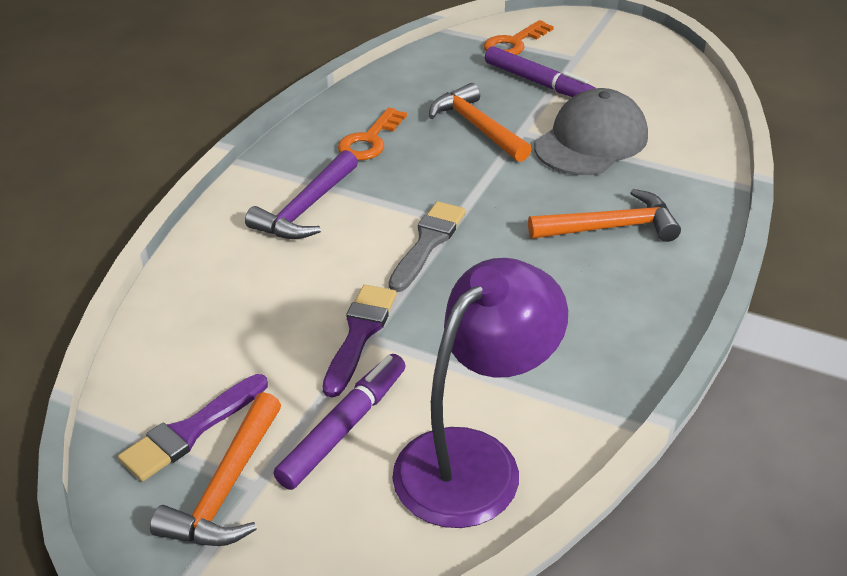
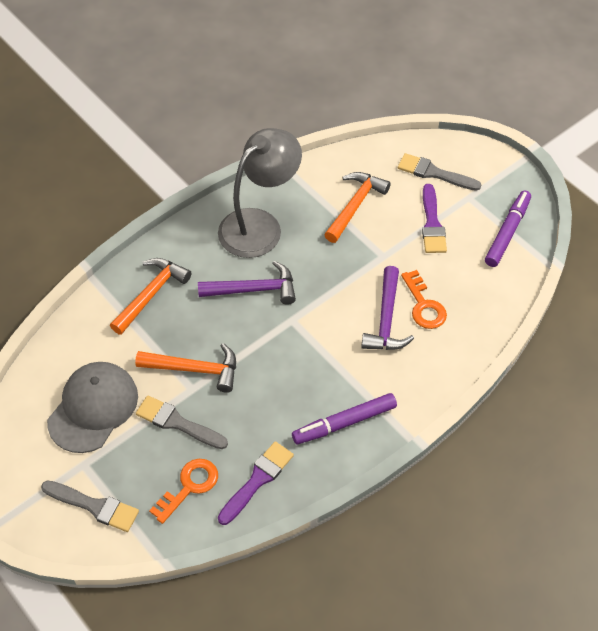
grey brush: 1 -> 3
grey lamp: 0 -> 1
purple hammer: 1 -> 2
purple lamp: 1 -> 0

